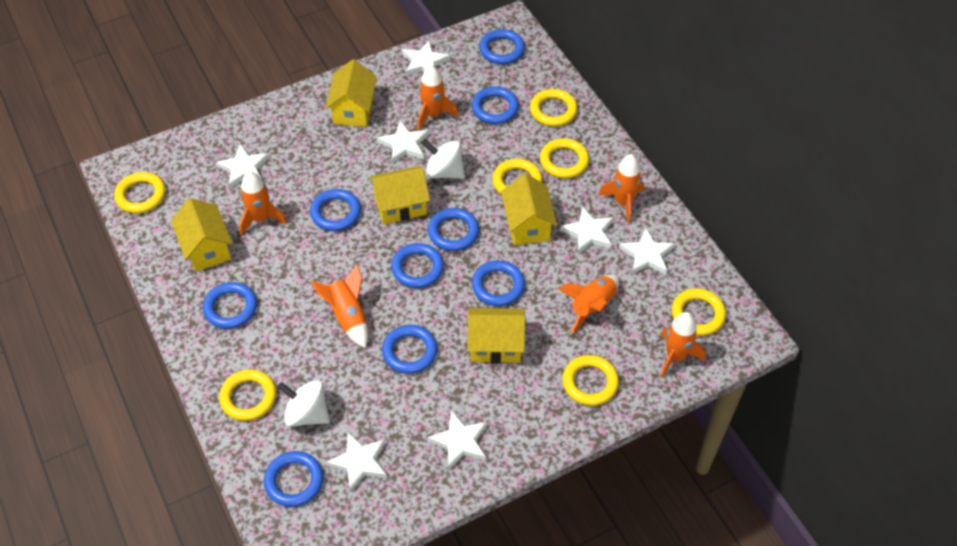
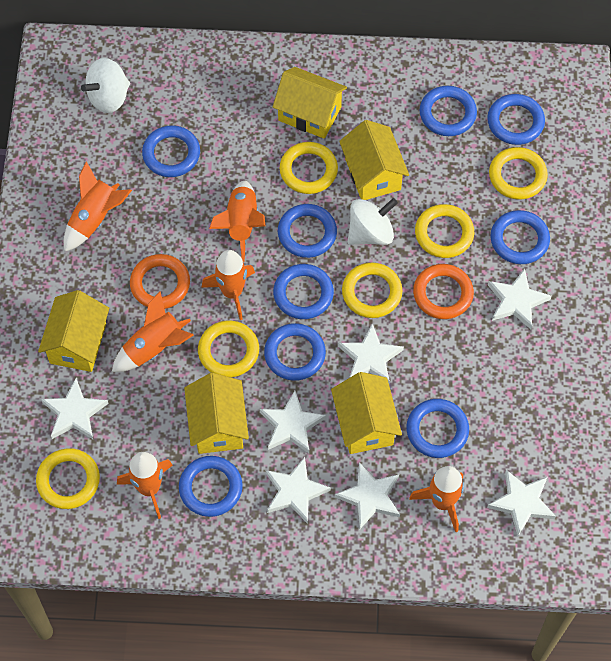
orange ring: 0 -> 2
yellow ring: 7 -> 6

